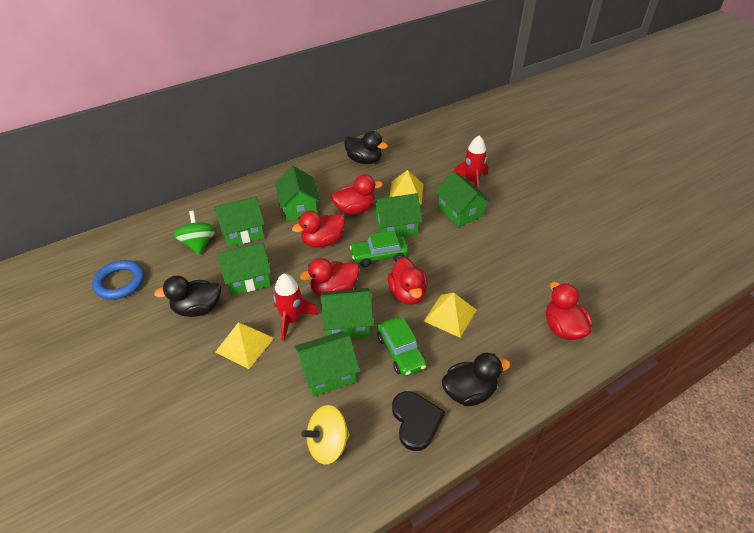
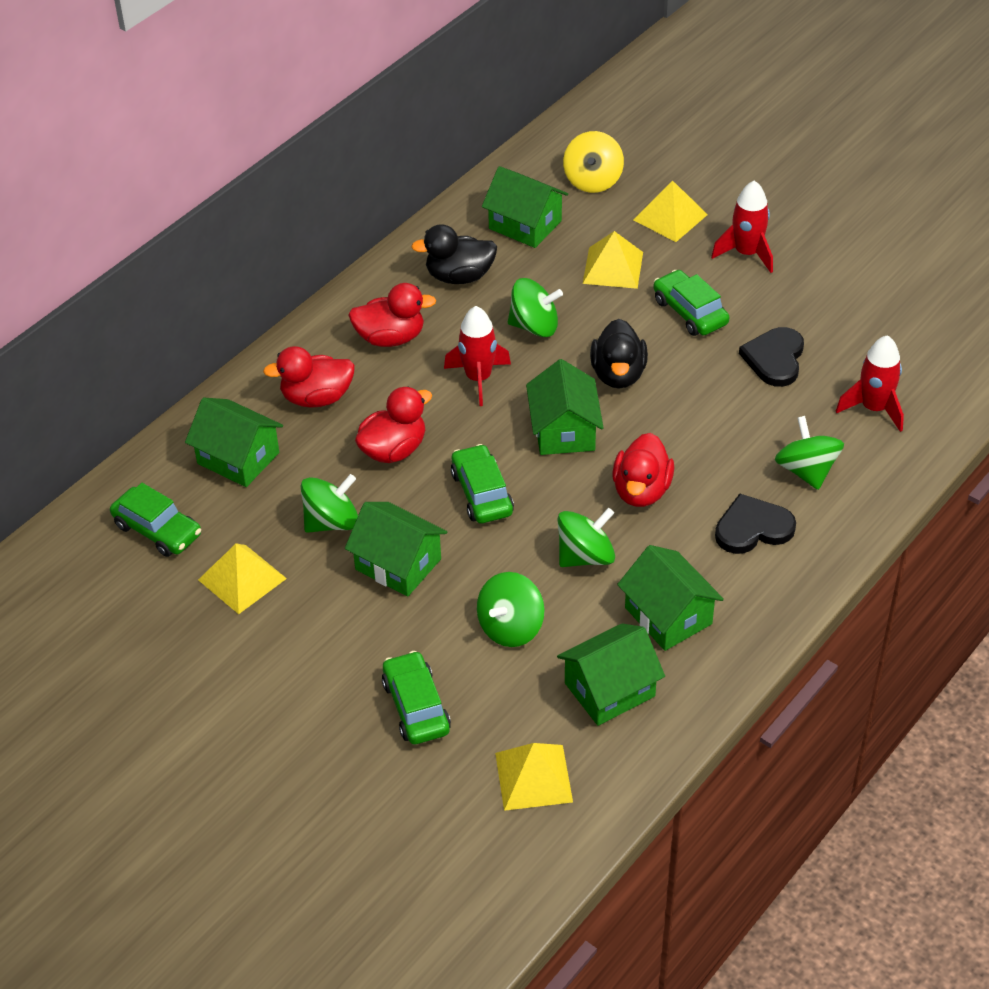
black duck: 3 -> 2
black heart: 1 -> 2
blue ring: 1 -> 0
green car: 2 -> 4
green house: 7 -> 6
green spinning top: 1 -> 5
red duck: 5 -> 4
red rocket: 2 -> 3
yellow pyramid: 3 -> 4

